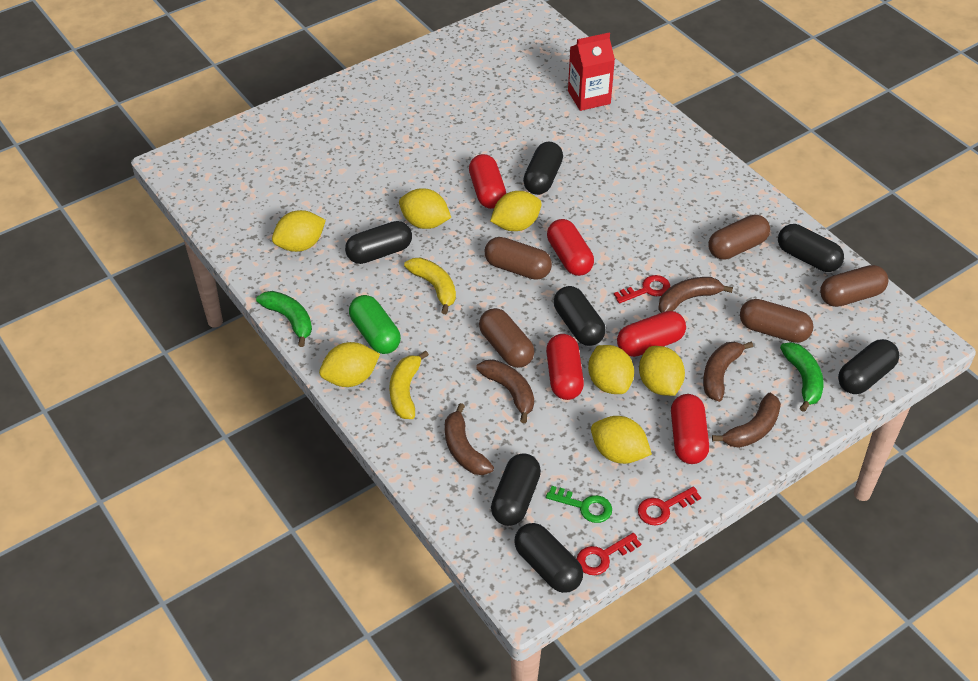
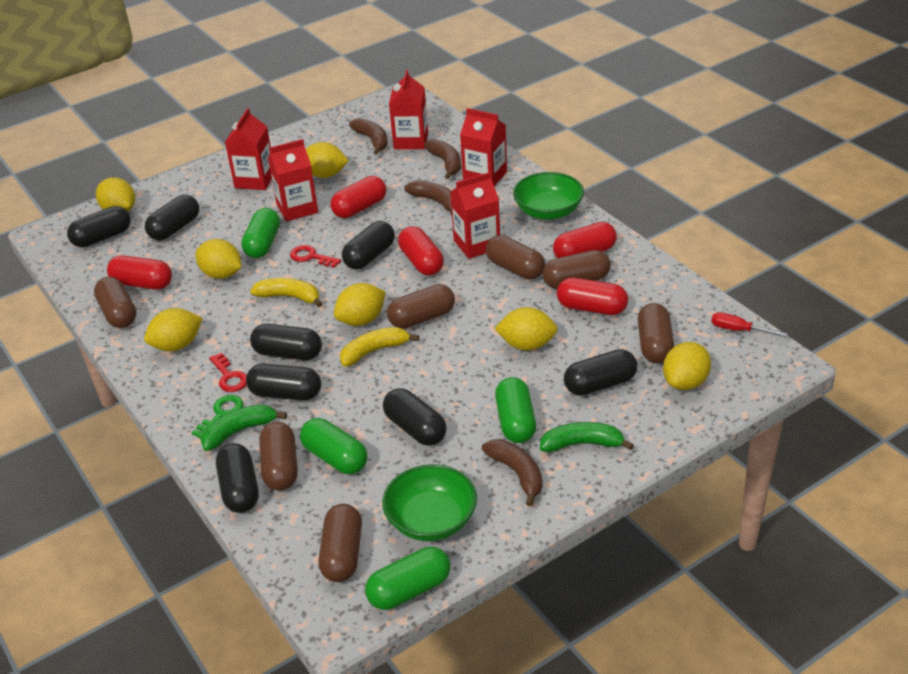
black capsule: 7 -> 8
brown banana: 5 -> 4
brown capsule: 5 -> 7
green bowl: 0 -> 2
green capsule: 1 -> 4
red carton: 1 -> 5
red key: 3 -> 2
red screwdriver: 0 -> 1

